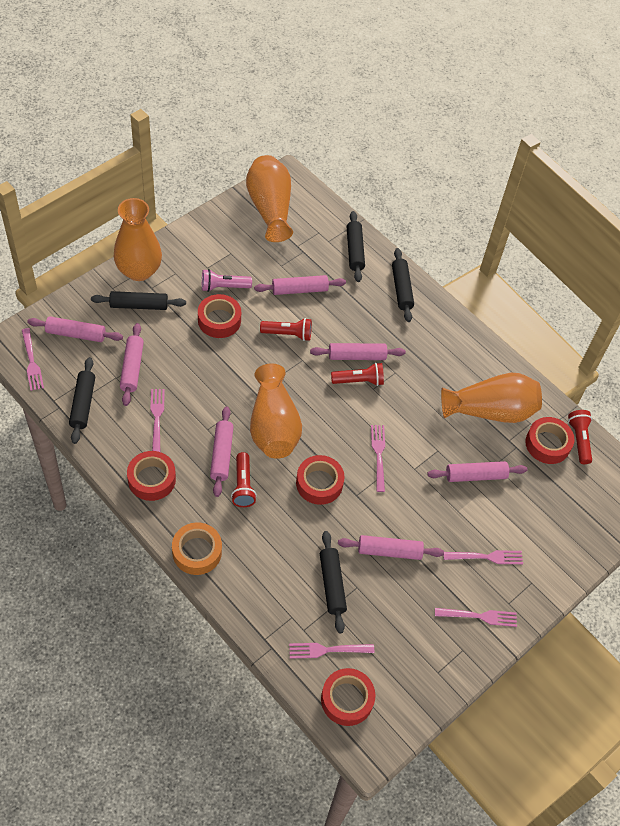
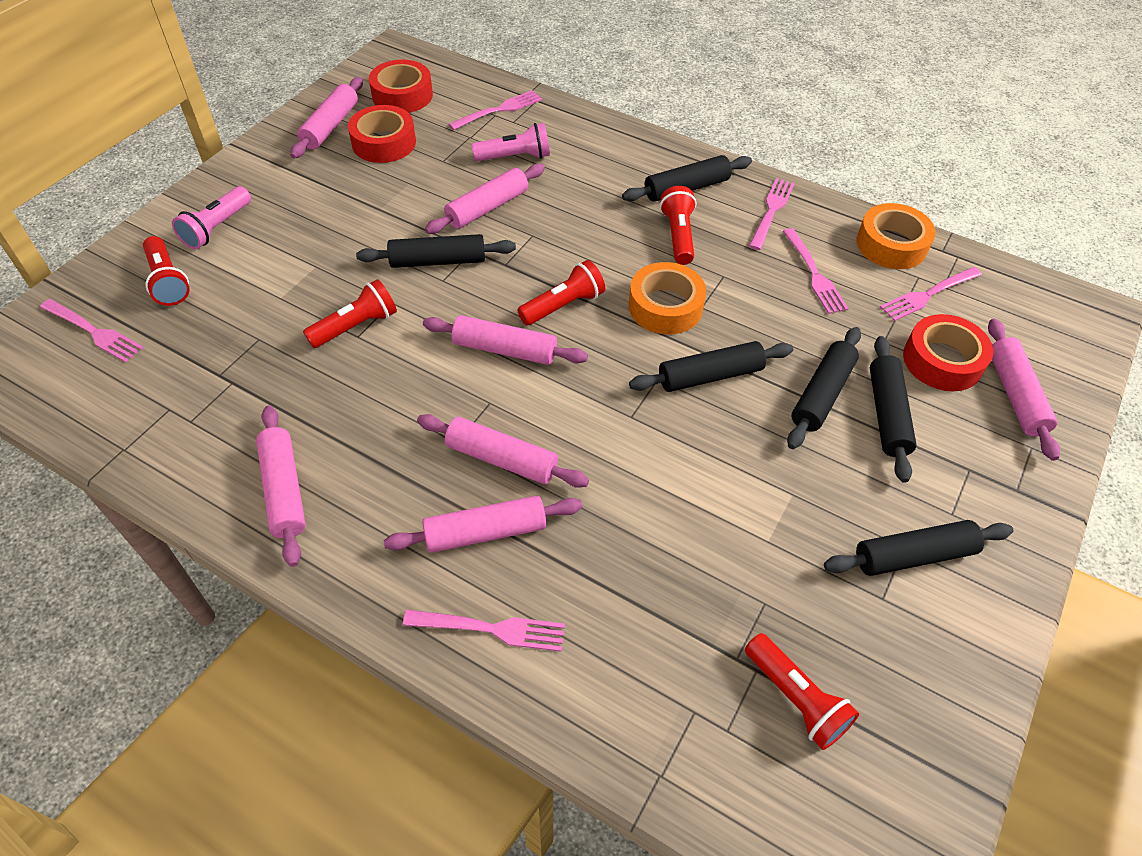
black rolling pin: 5 -> 6
orange tape: 1 -> 2
orange vase: 4 -> 0
pink flashlight: 1 -> 2
red flashlight: 4 -> 5
red tape: 5 -> 3

